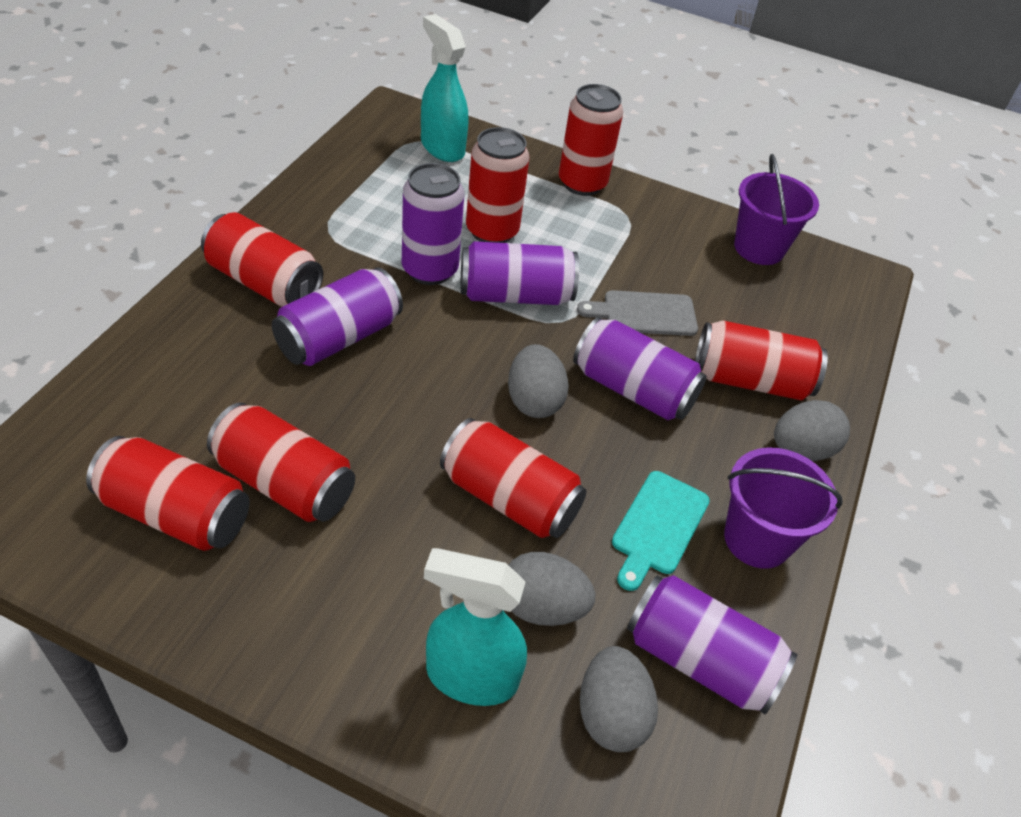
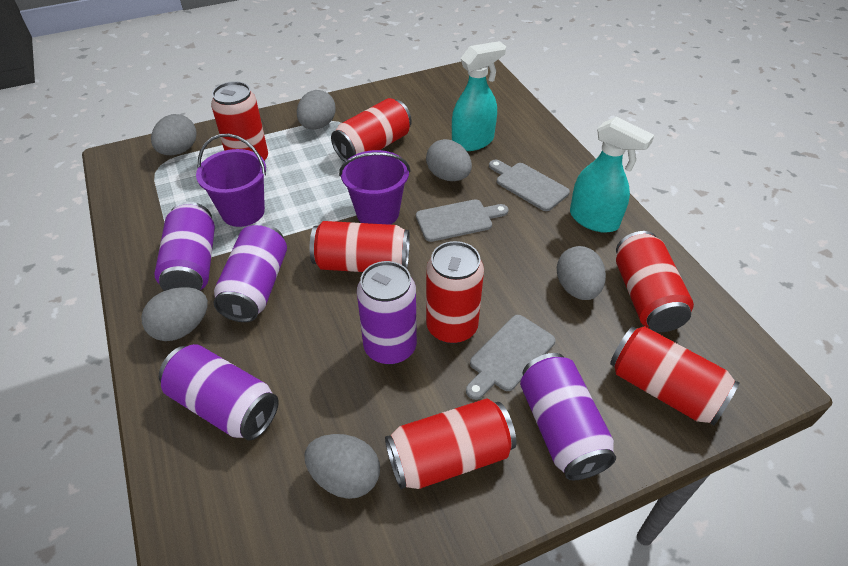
grey cutting board: 1 -> 3
grey egg: 4 -> 6
turquoise cutting board: 1 -> 0

